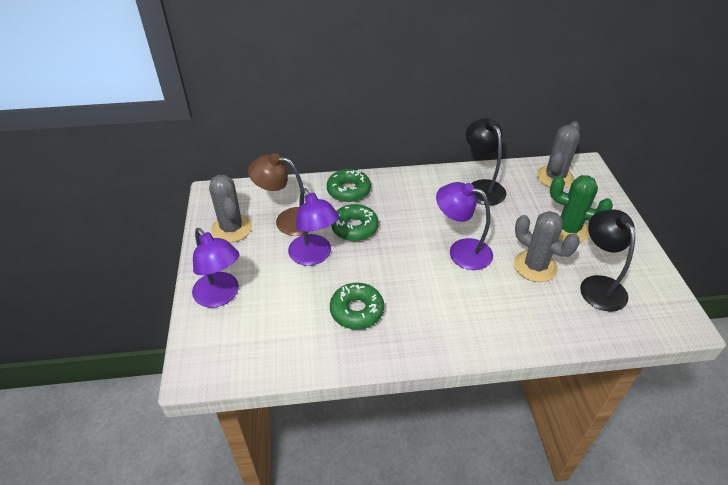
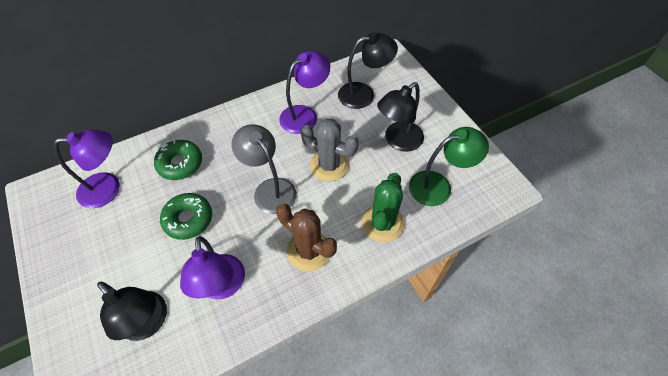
black lamp: 2 -> 3
brown cactus: 0 -> 1
brown lamp: 1 -> 0
green donut: 3 -> 2
green lamp: 0 -> 1
grey cactus: 3 -> 1
grey lamp: 0 -> 1

